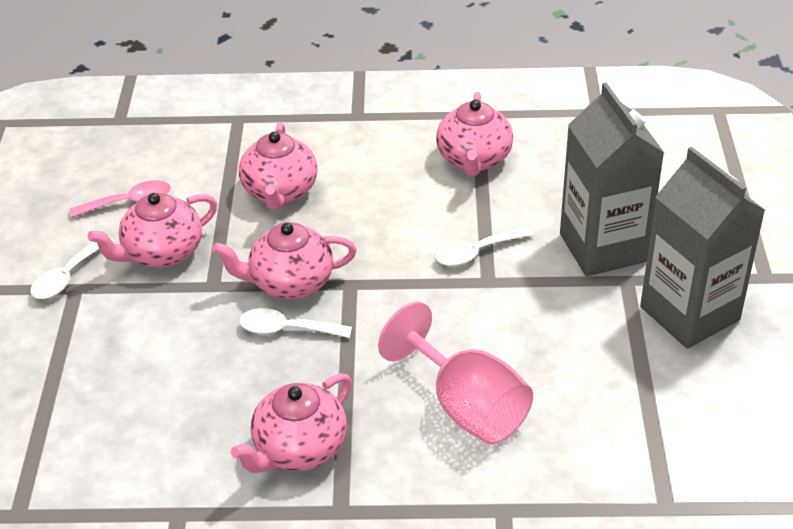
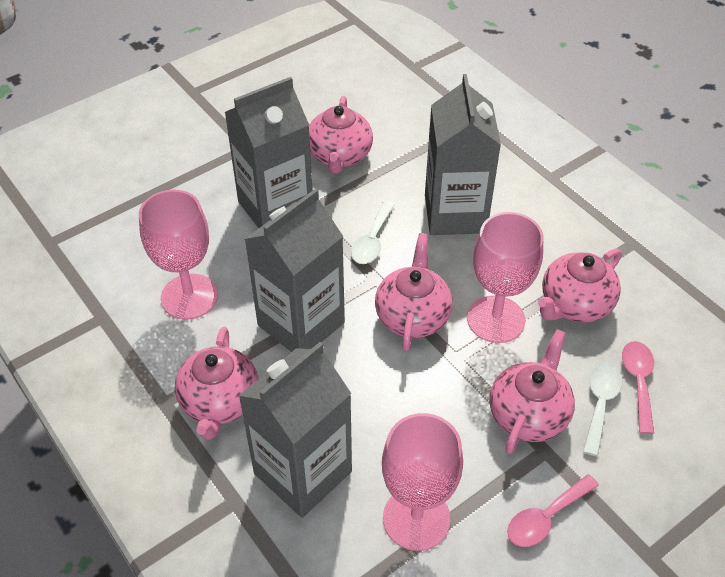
grey carton: 2 -> 4
pink goblet: 1 -> 3
pink spoon: 1 -> 2
white spoon: 3 -> 2

